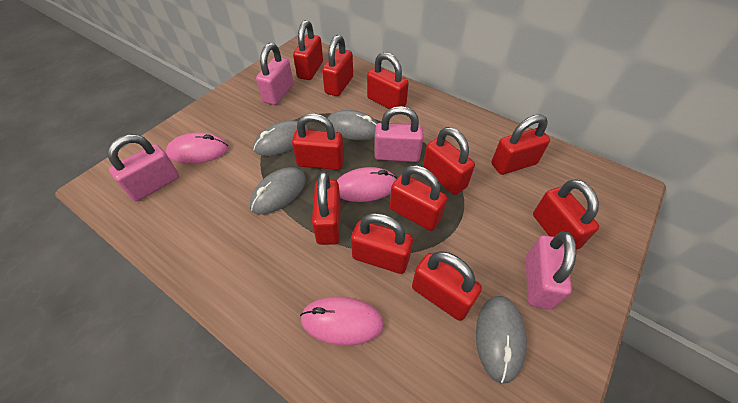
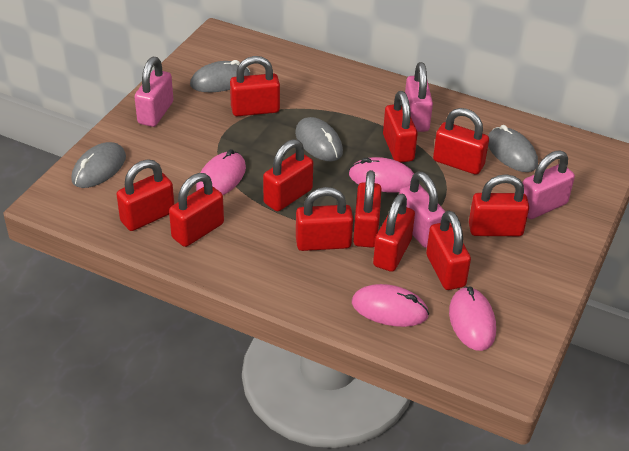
pink mouse: 3 -> 4

